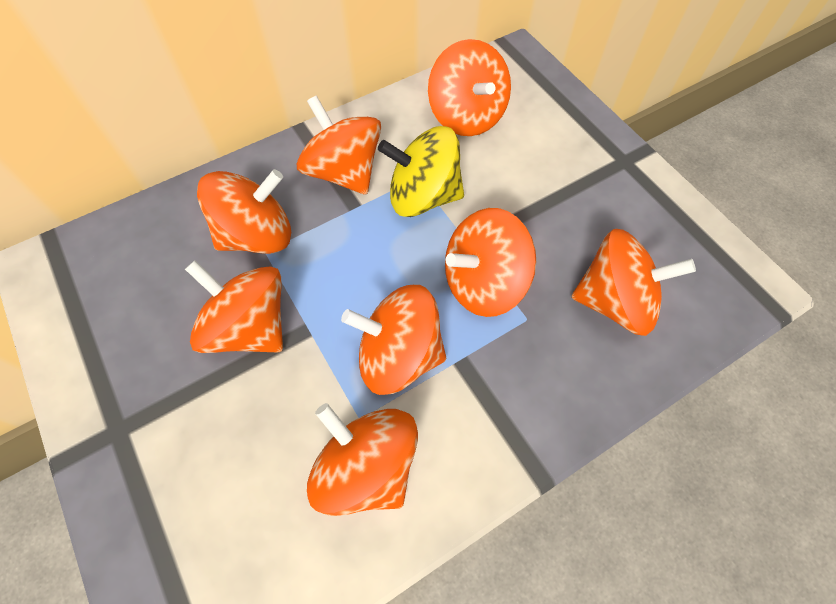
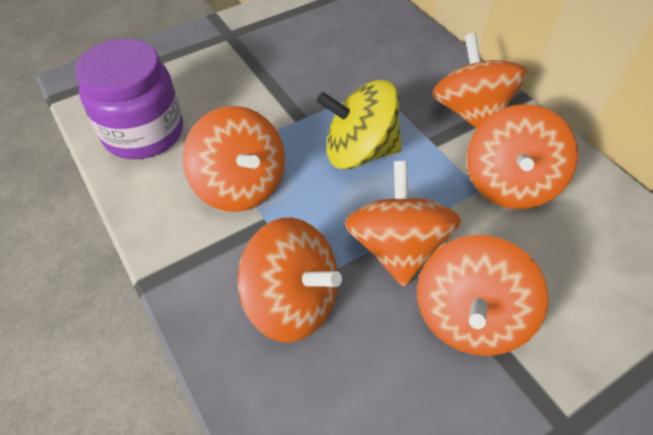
orange spinning top: 8 -> 6
purple jar: 0 -> 1

